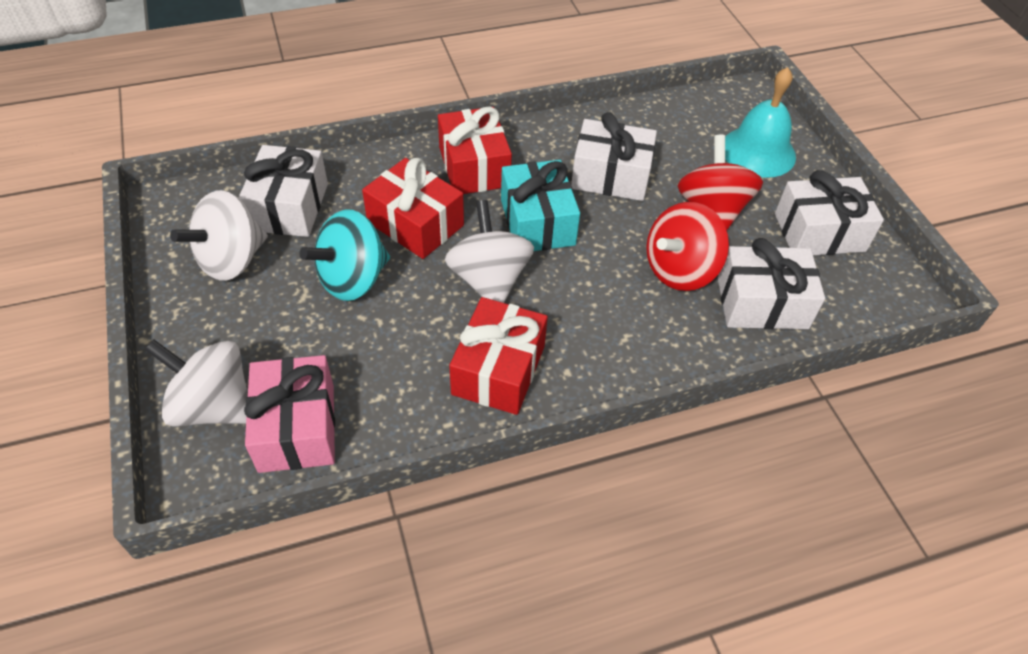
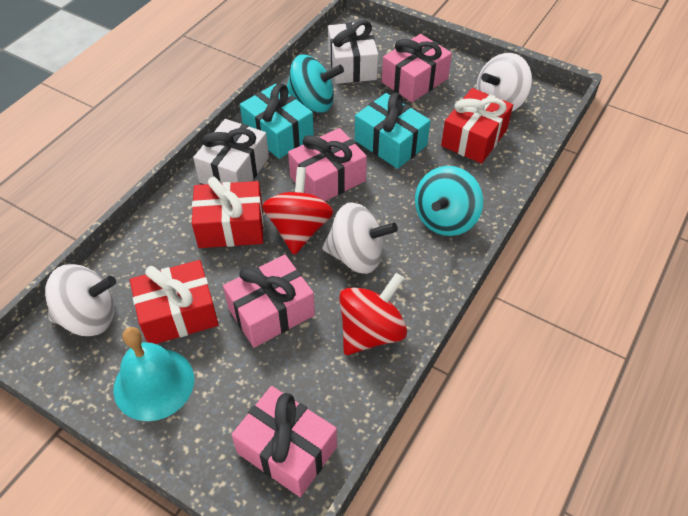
pink gift: 1 -> 4
turquoise gift: 1 -> 2
turquoise spinning top: 1 -> 2
white gift: 4 -> 2

